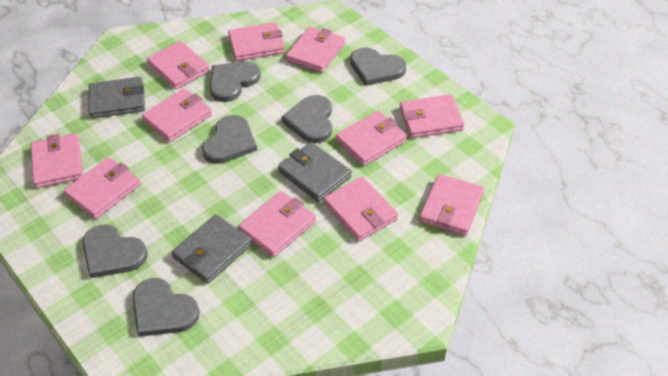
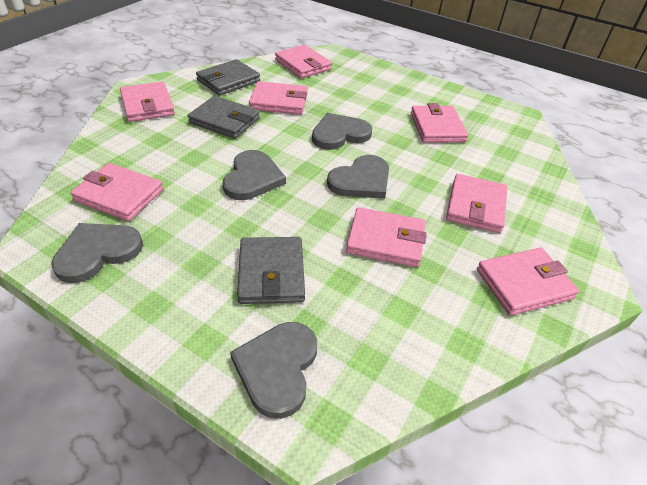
grey heart: 6 -> 5
pink wallet: 11 -> 8

